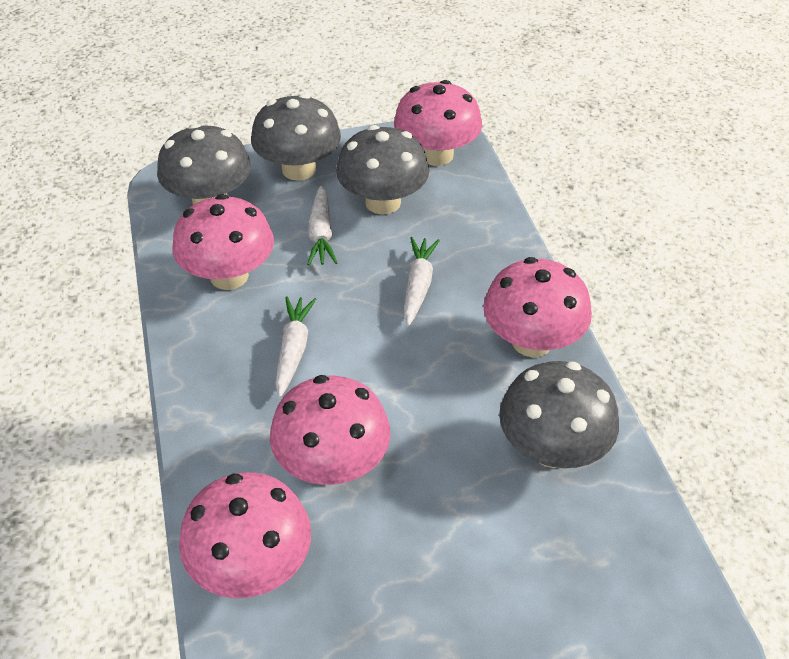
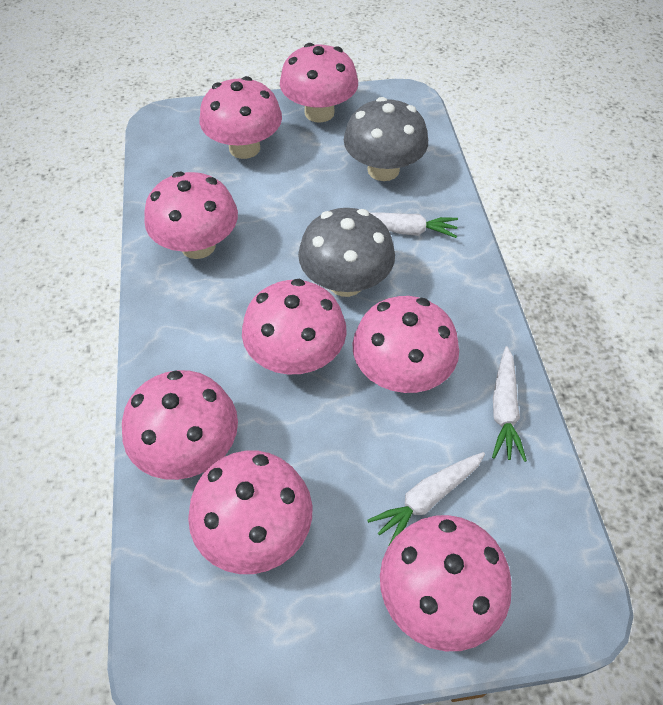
grey mushroom: 4 -> 2
pink mushroom: 5 -> 8

